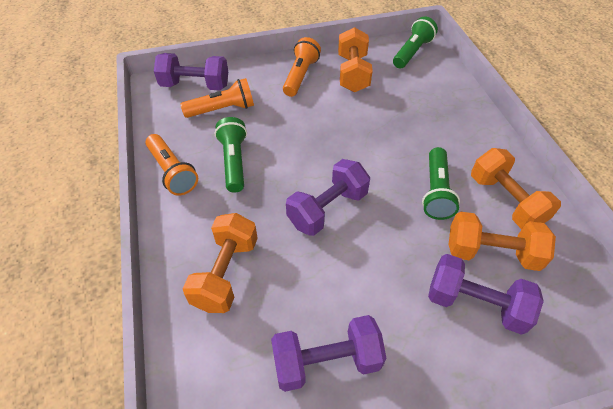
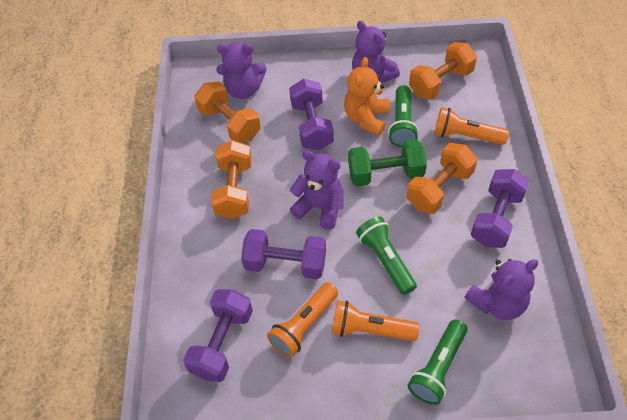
green dumbbell: 0 -> 1
orange teddy bear: 0 -> 1
purple teddy bear: 0 -> 4

